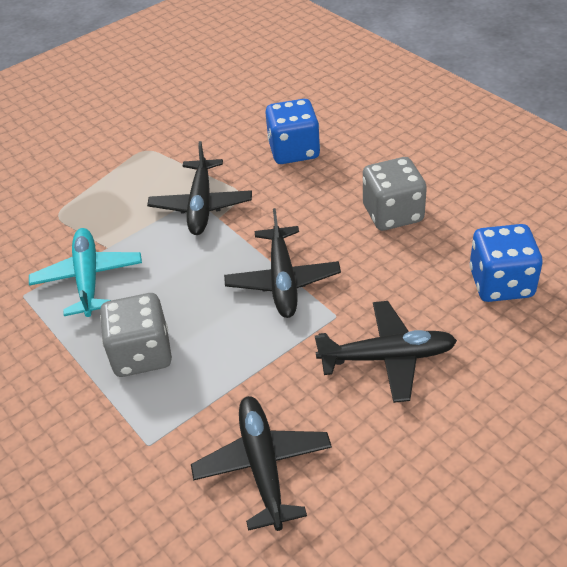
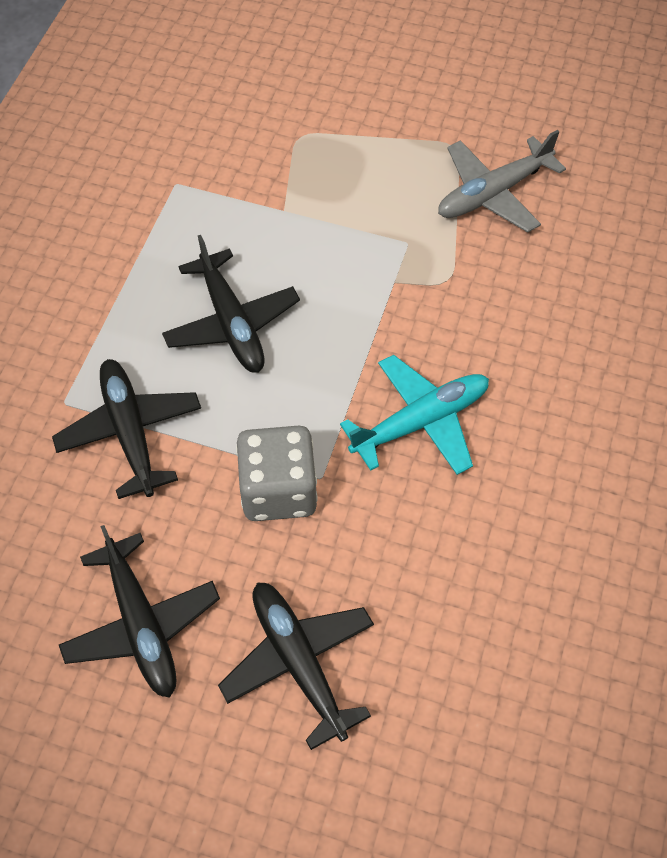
blue dice: 2 -> 0
grey dice: 2 -> 1
grey plane: 0 -> 1

